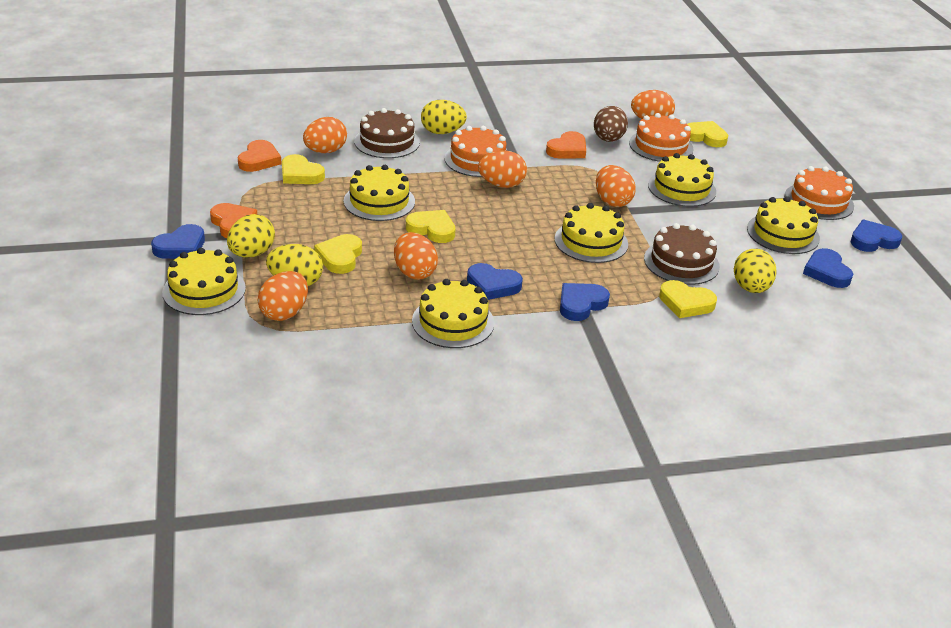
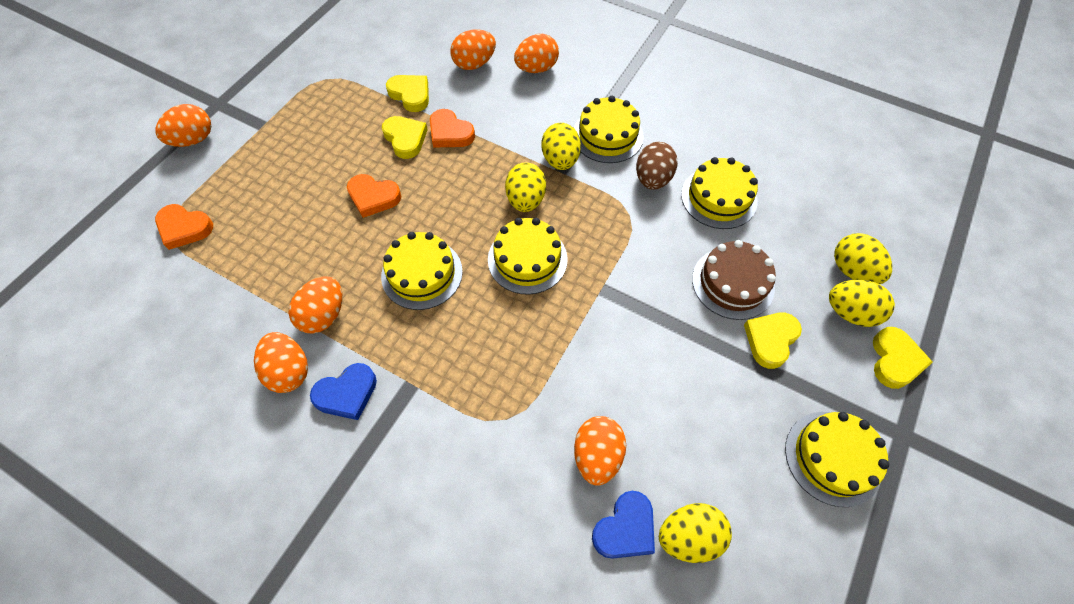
blue heart: 5 -> 2
brown cake: 2 -> 1
orange cake: 3 -> 0
yellow cake: 6 -> 5
yellow egg: 4 -> 5
yellow heart: 5 -> 4

